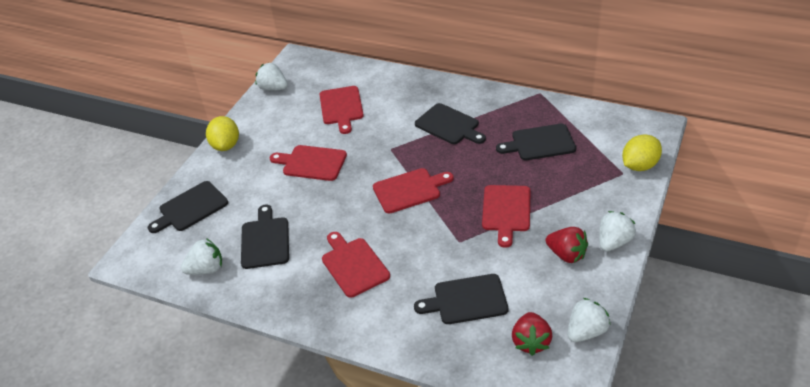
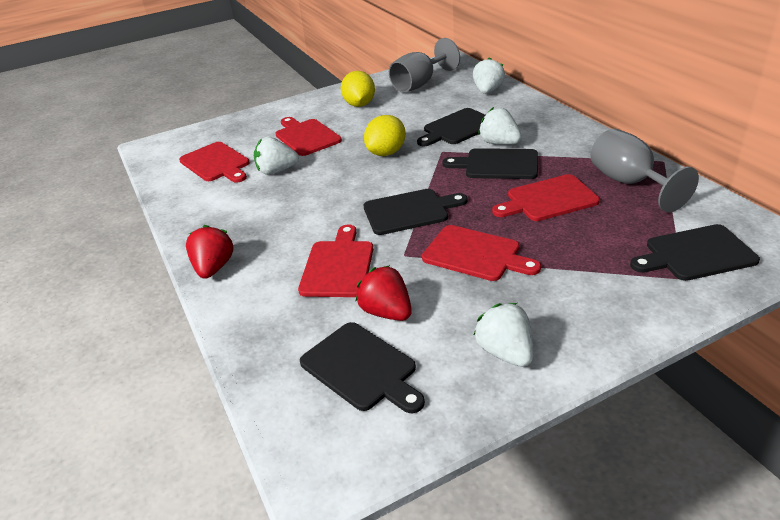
grey goblet: 0 -> 2

